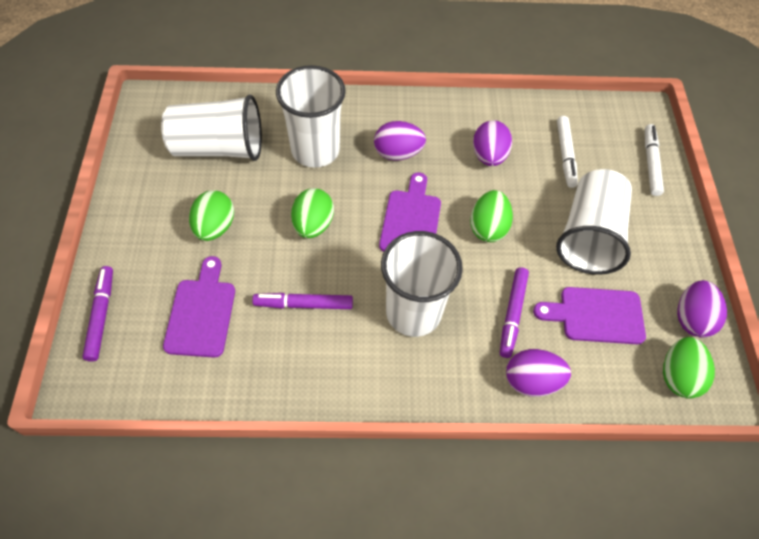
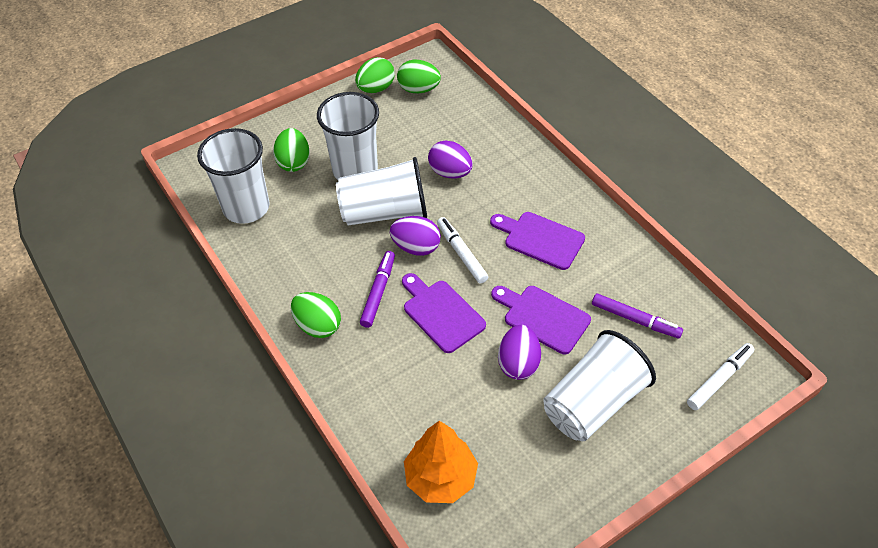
orange tree: 0 -> 1
purple egg: 4 -> 3
purple marker: 3 -> 2

